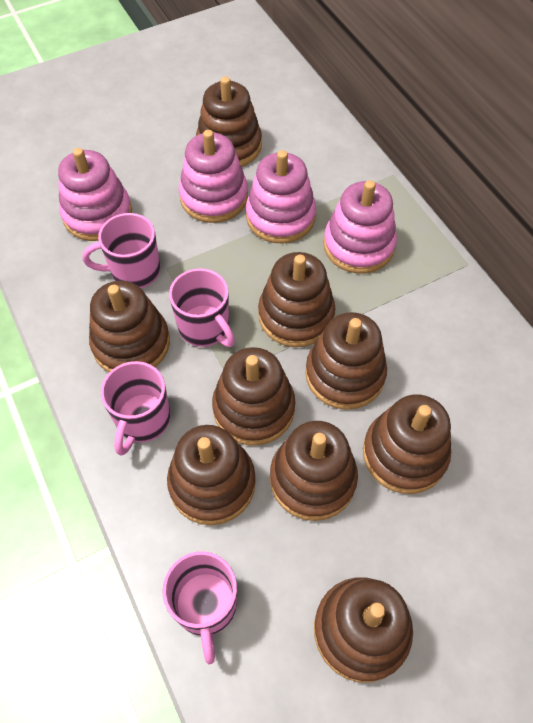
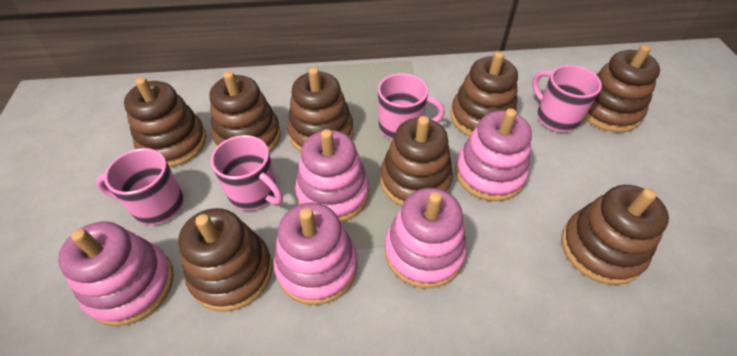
brown stacking toy: 9 -> 8
pink stacking toy: 4 -> 5

